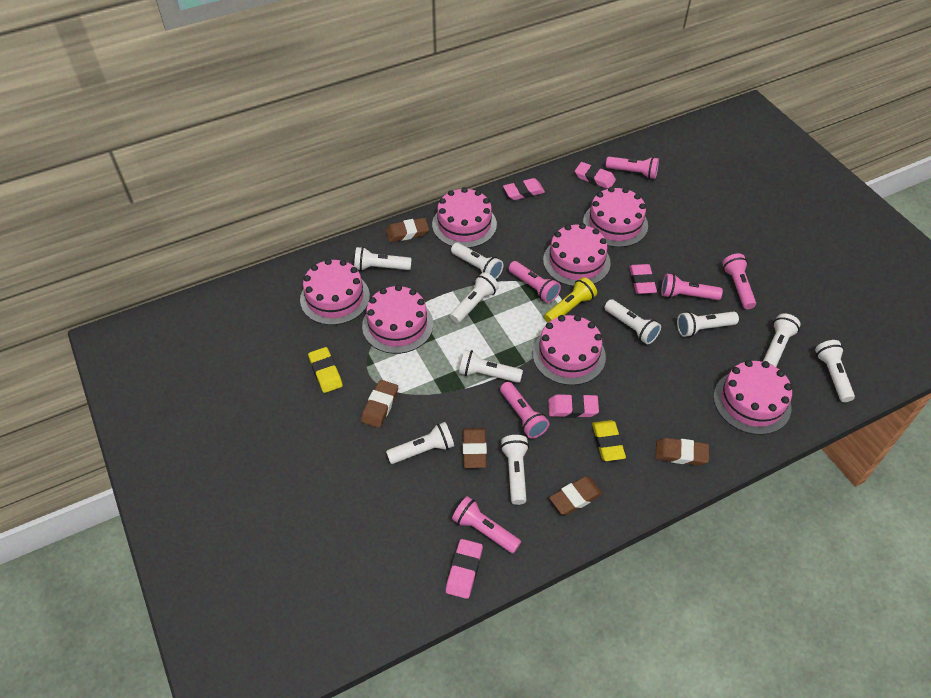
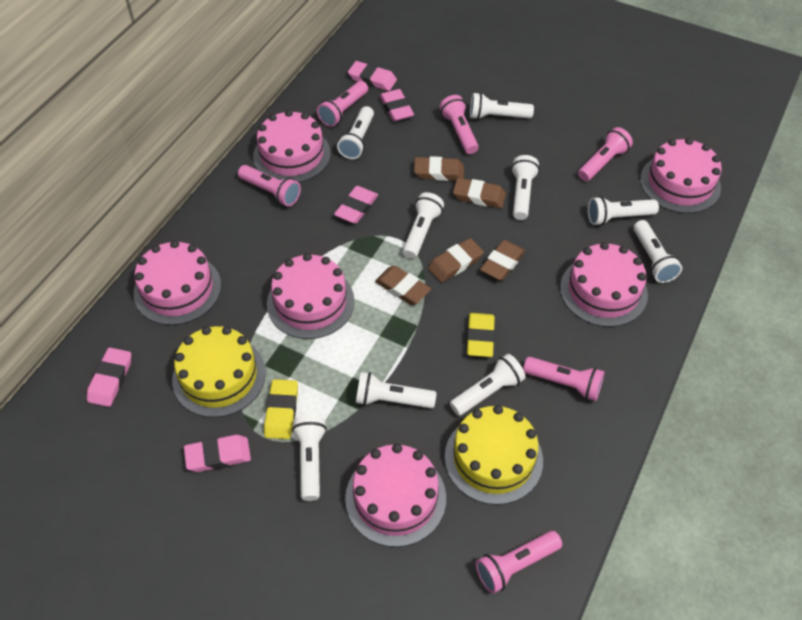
pink cake: 7 -> 6
white flashlight: 10 -> 9
yellow cake: 0 -> 2
yellow flashlight: 1 -> 0

